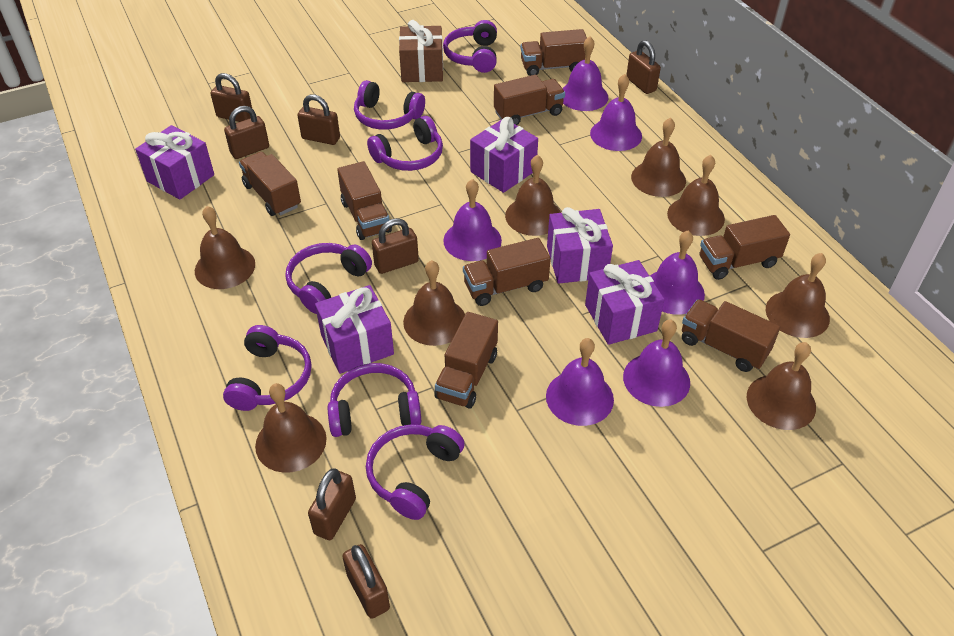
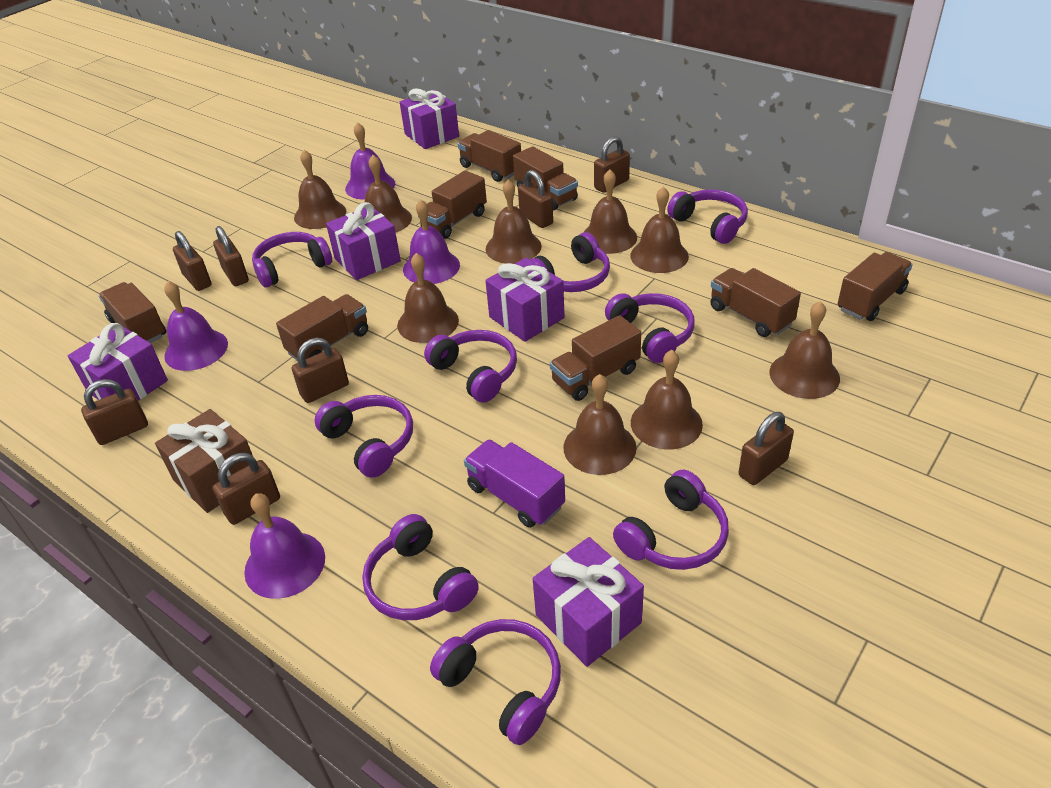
brown bell: 8 -> 9
brown padlock: 7 -> 8
purple bell: 6 -> 4
purple headphones: 7 -> 9
purple truck: 0 -> 1

